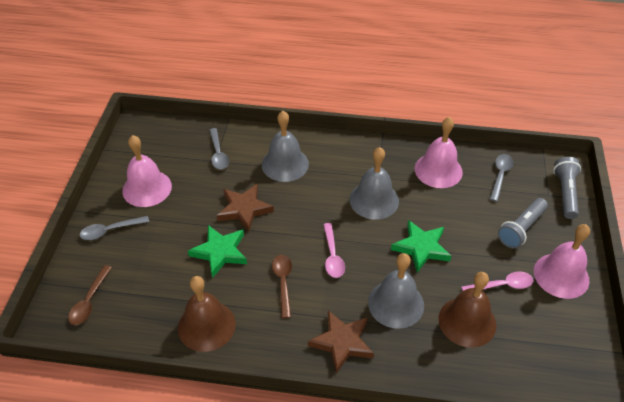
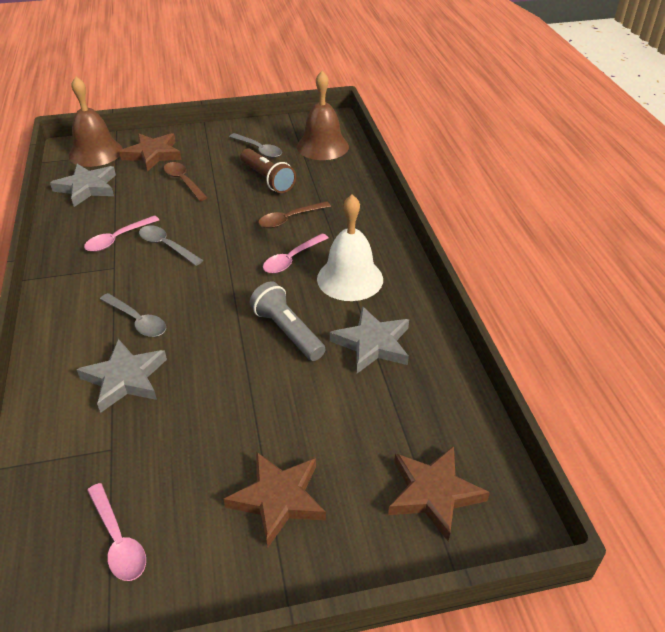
brown flashlight: 0 -> 1
brown star: 2 -> 3
green star: 2 -> 0
grey bell: 3 -> 0
grey flashlight: 2 -> 1
grey star: 0 -> 3
pink bell: 3 -> 0
pink spoon: 2 -> 3
white bell: 0 -> 1

